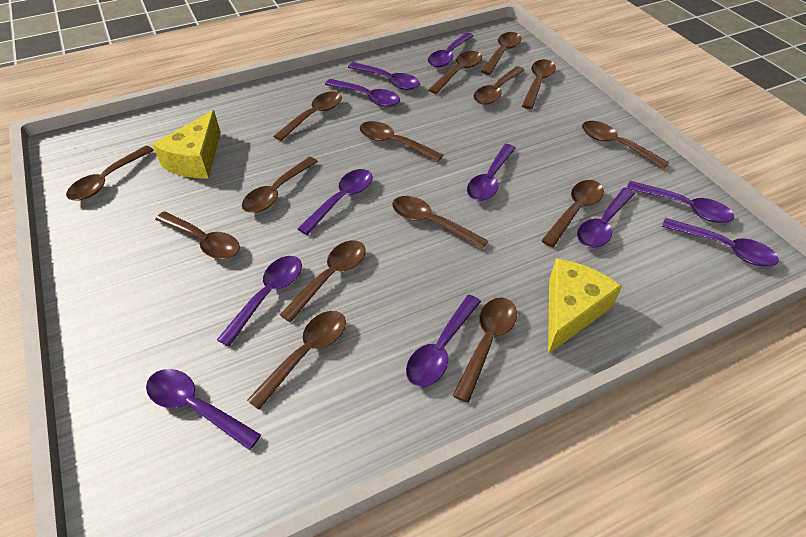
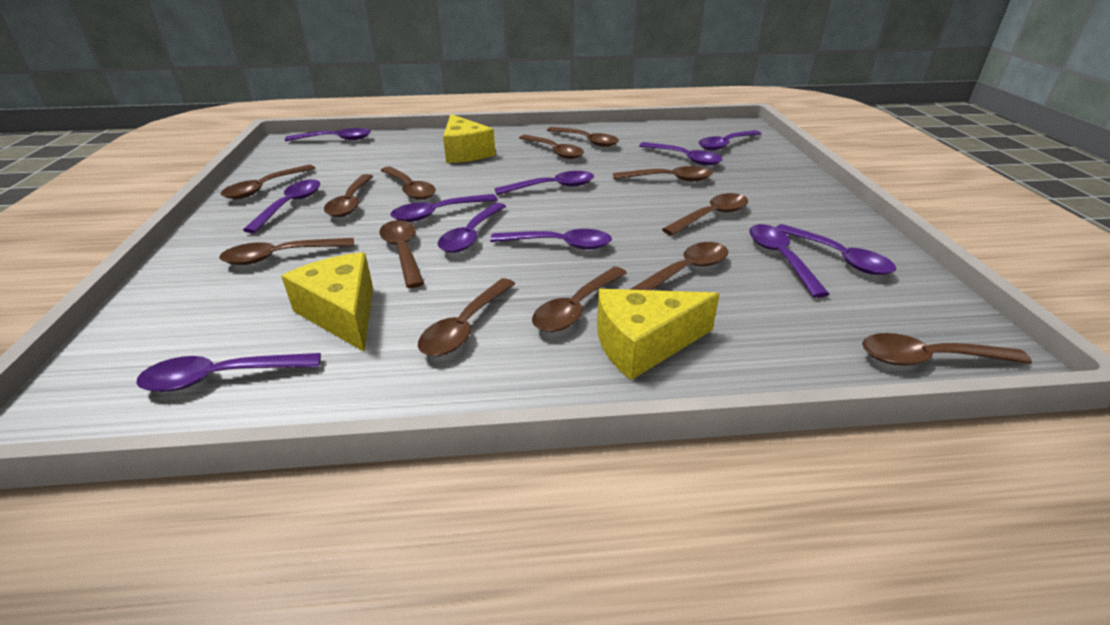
brown spoon: 15 -> 13
yellow cheese: 2 -> 3

